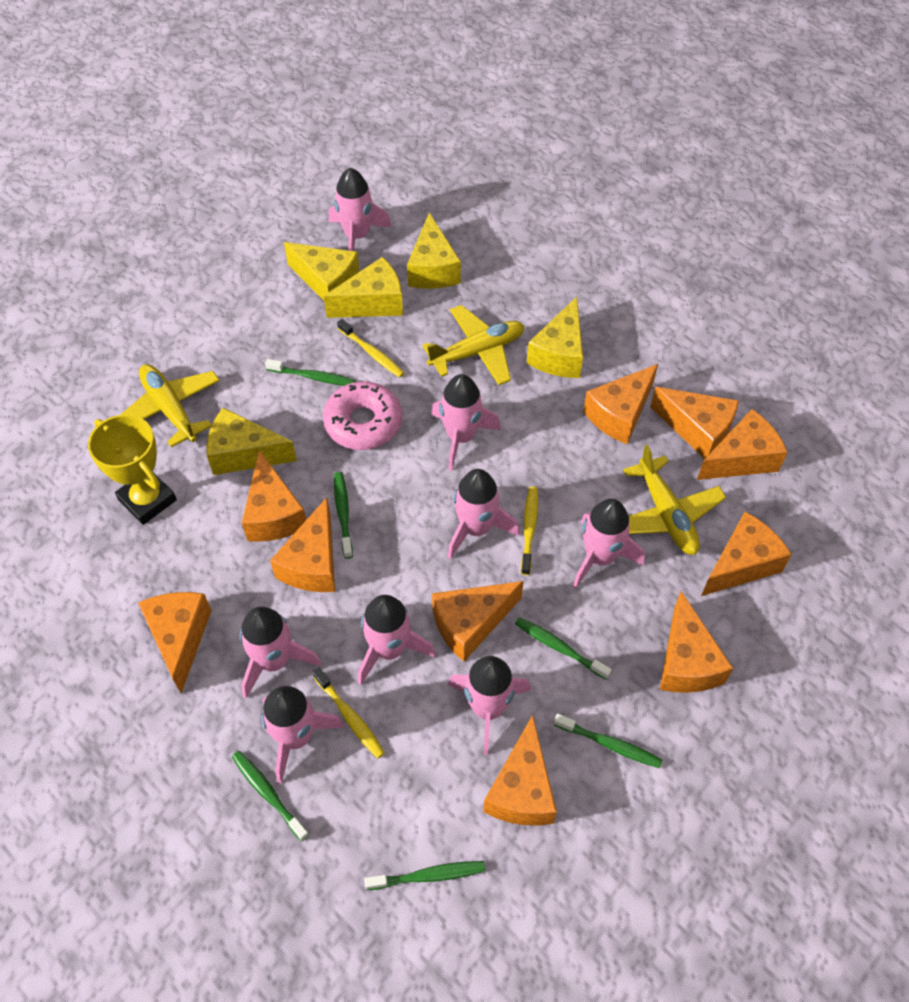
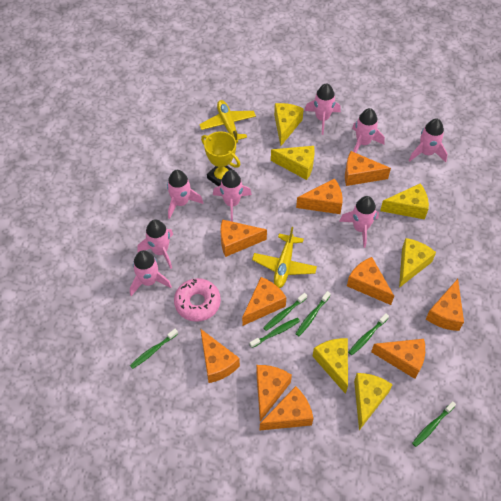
yellow cheese: 5 -> 6
yellow plane: 3 -> 2
yellow toothbrush: 3 -> 0

